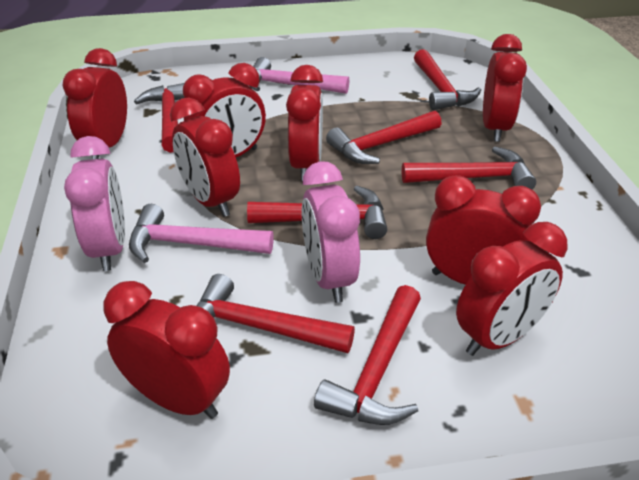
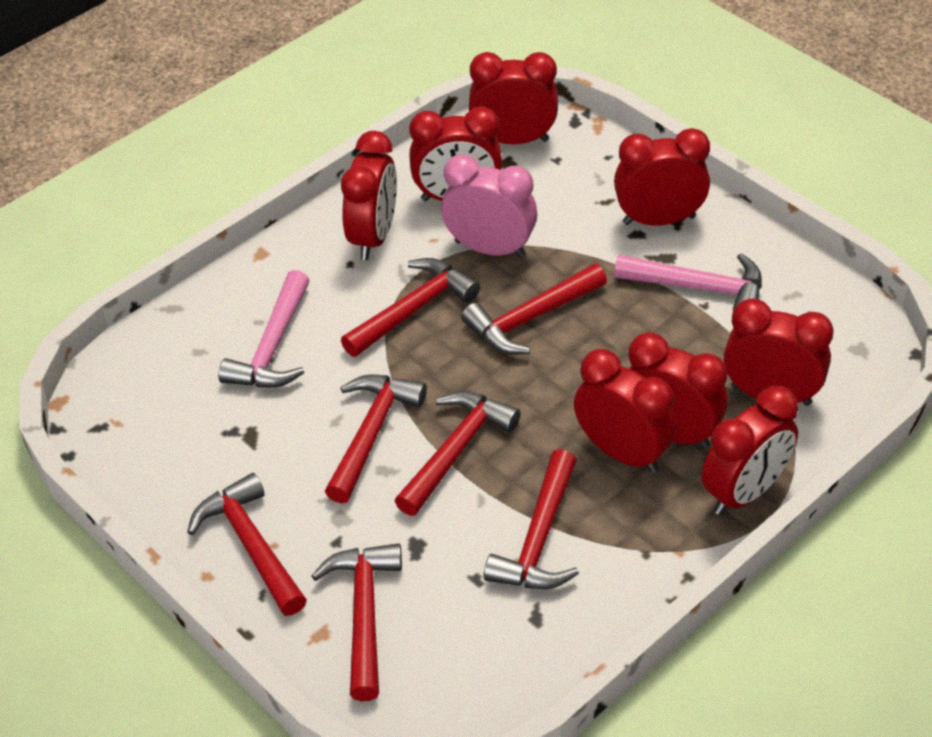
pink clock: 2 -> 1

